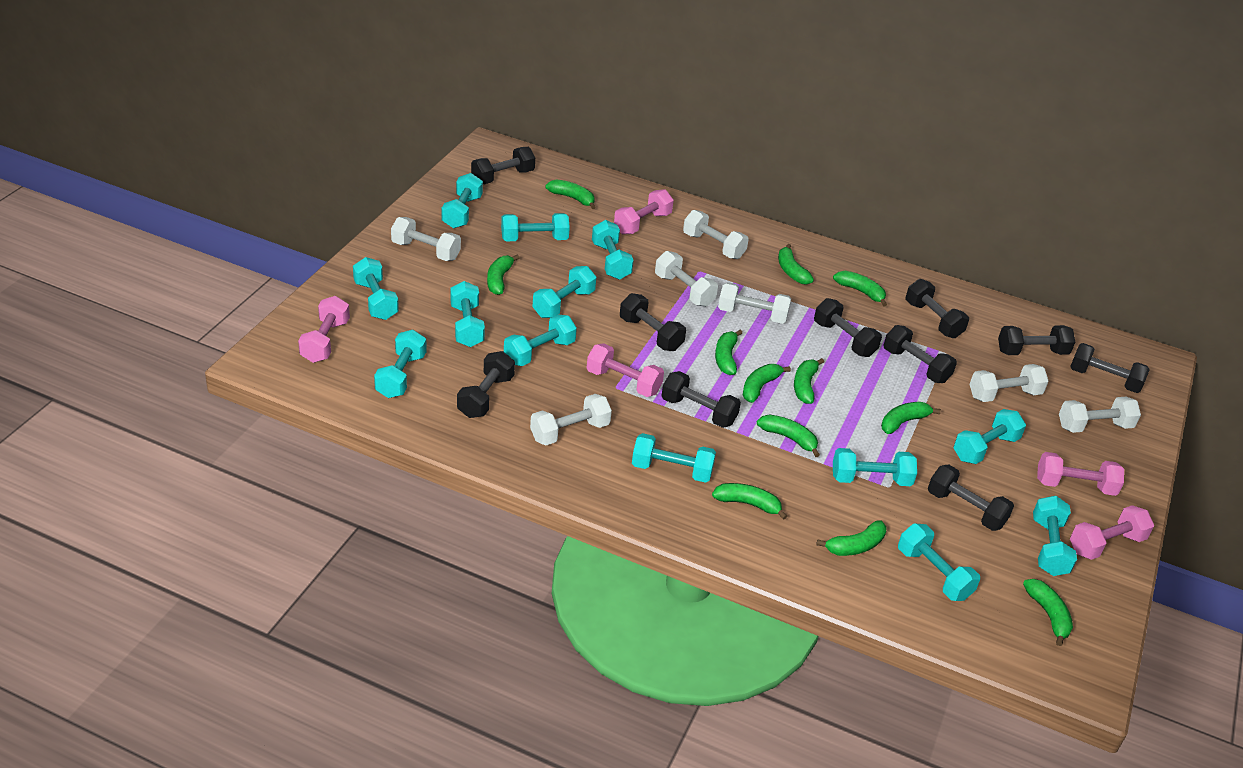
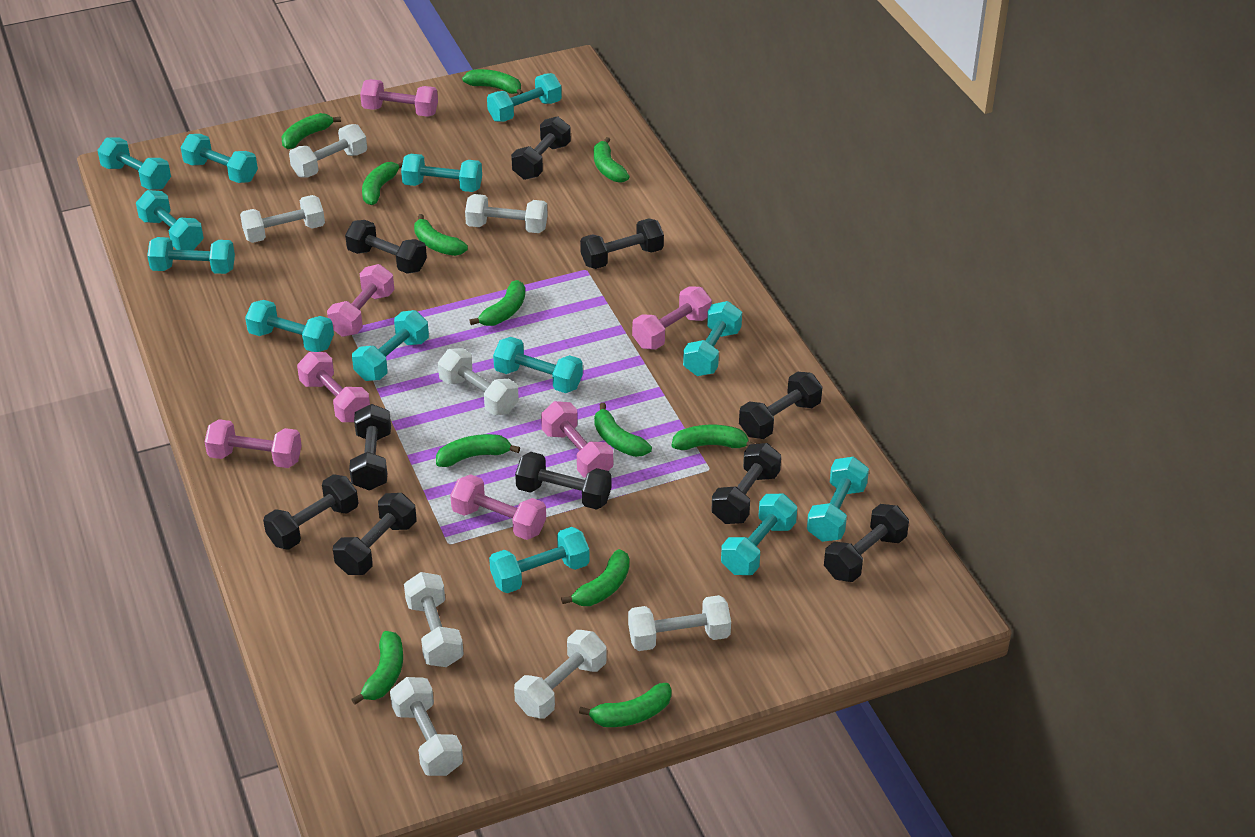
pink dumbbell: 5 -> 7
white dumbbell: 7 -> 8

